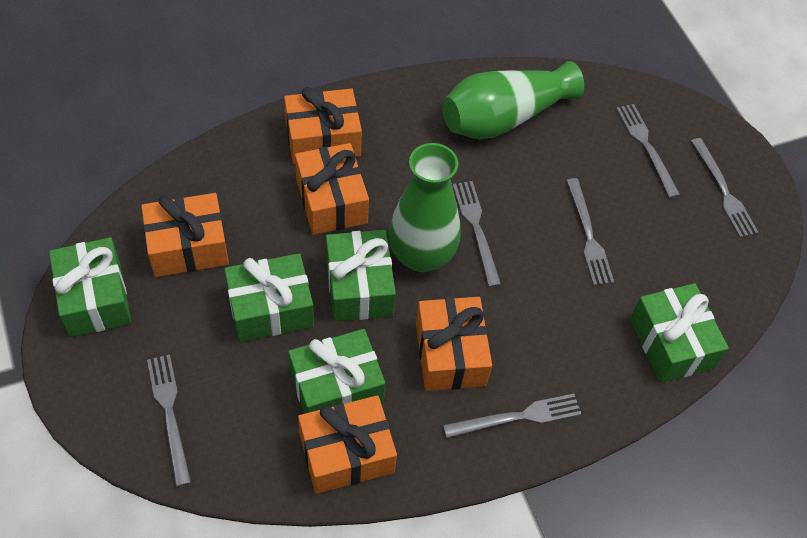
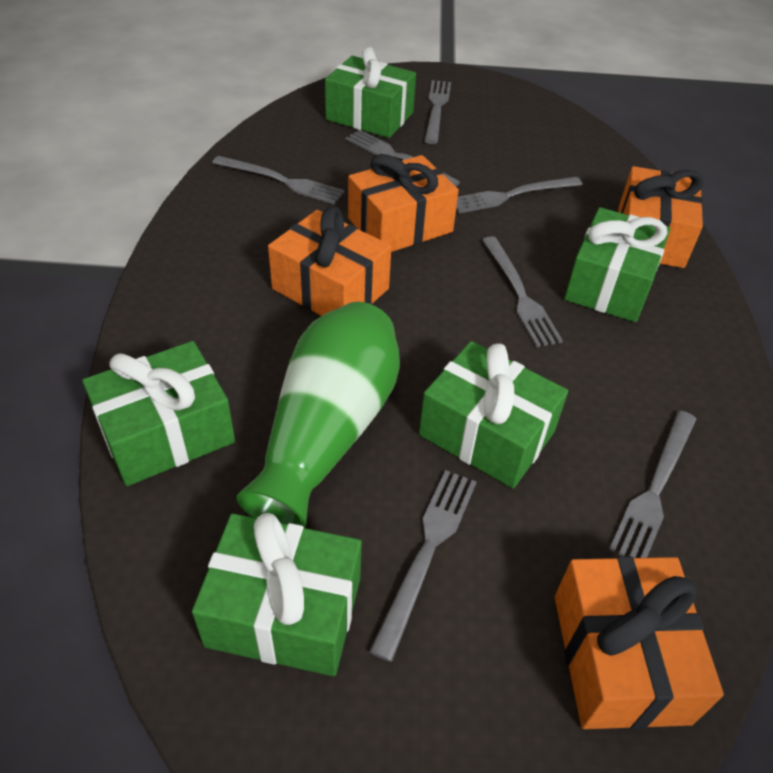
green vase: 2 -> 1
grey fork: 6 -> 7
orange gift: 5 -> 4

